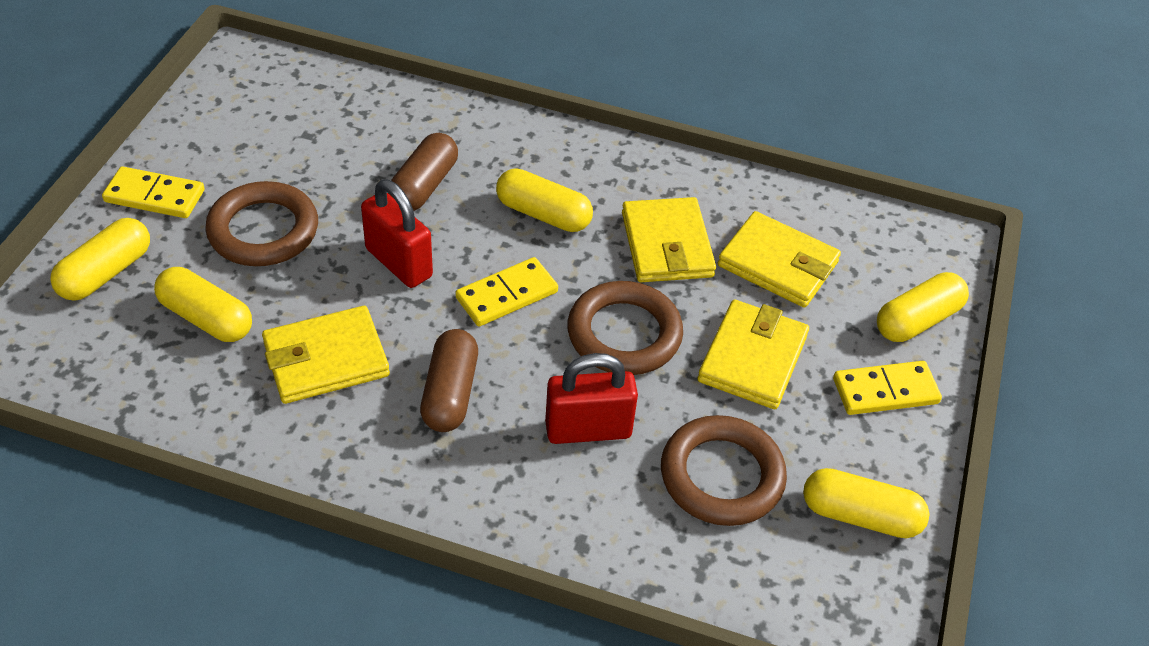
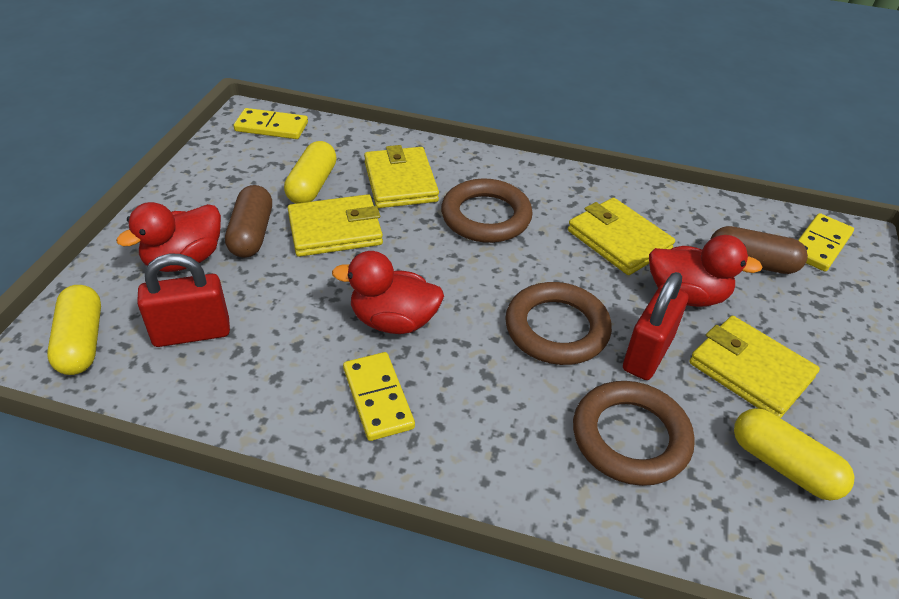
red duck: 0 -> 3
yellow capsule: 5 -> 3

